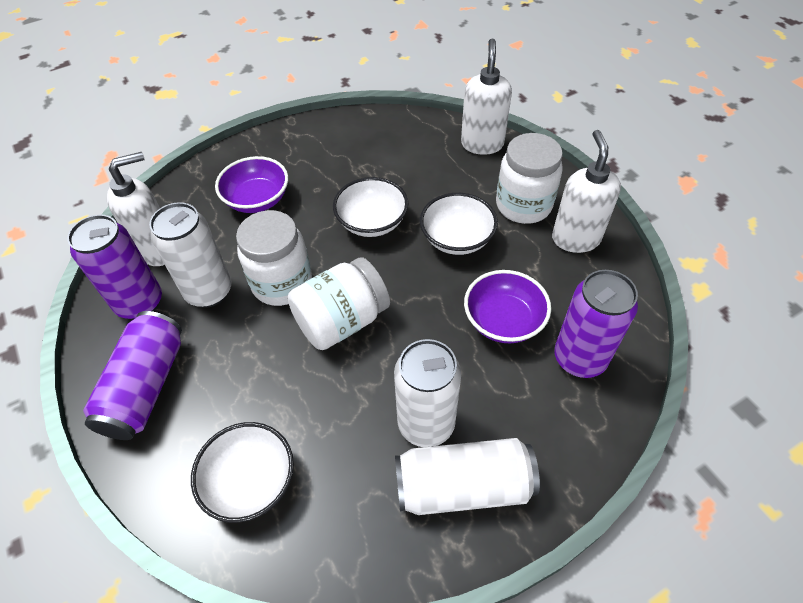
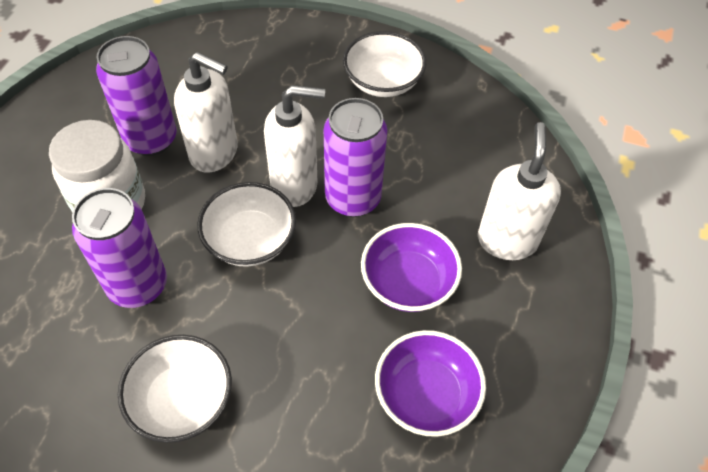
white can: 3 -> 0
white jar: 3 -> 1

